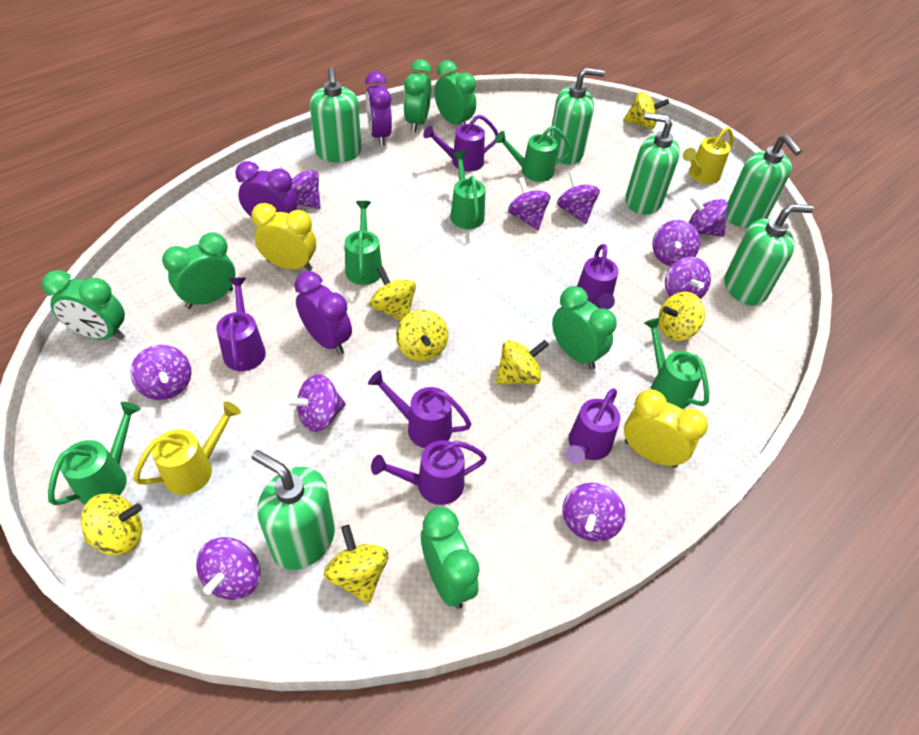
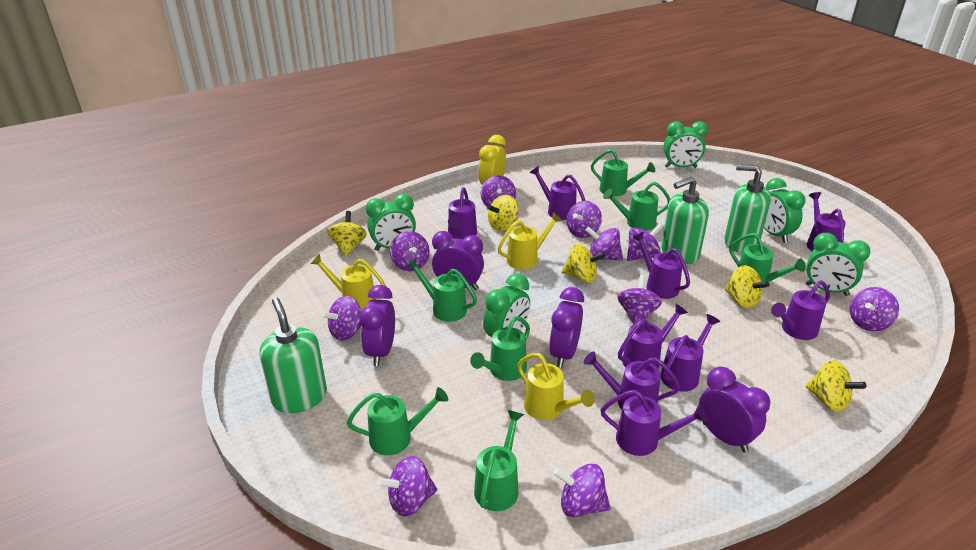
green clock: 6 -> 5
green soap dispenser: 6 -> 3
green watering can: 5 -> 7
purple clock: 3 -> 4
purple watering can: 6 -> 9
yellow clock: 2 -> 1
yellow spinning top: 7 -> 5
yellow watering can: 2 -> 3

